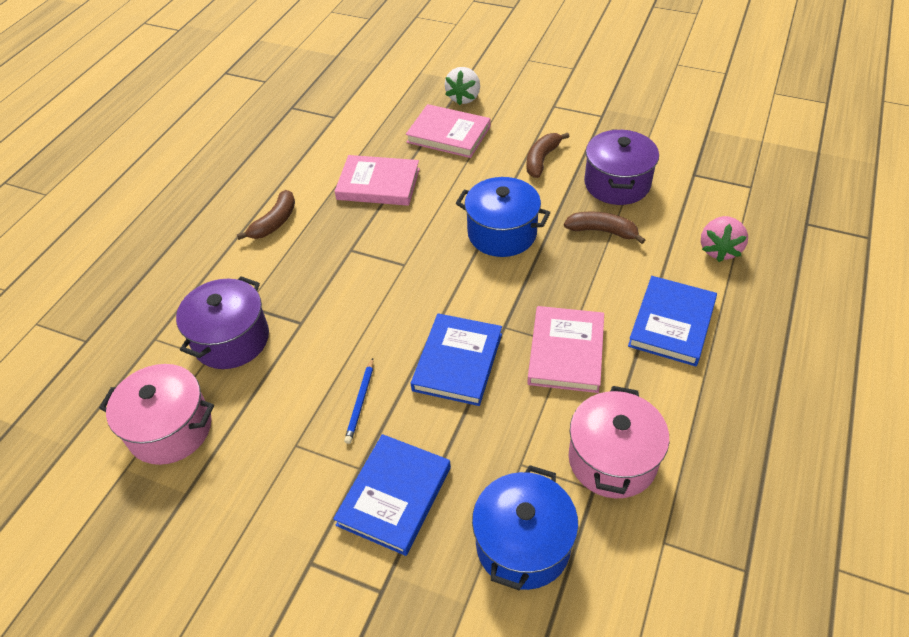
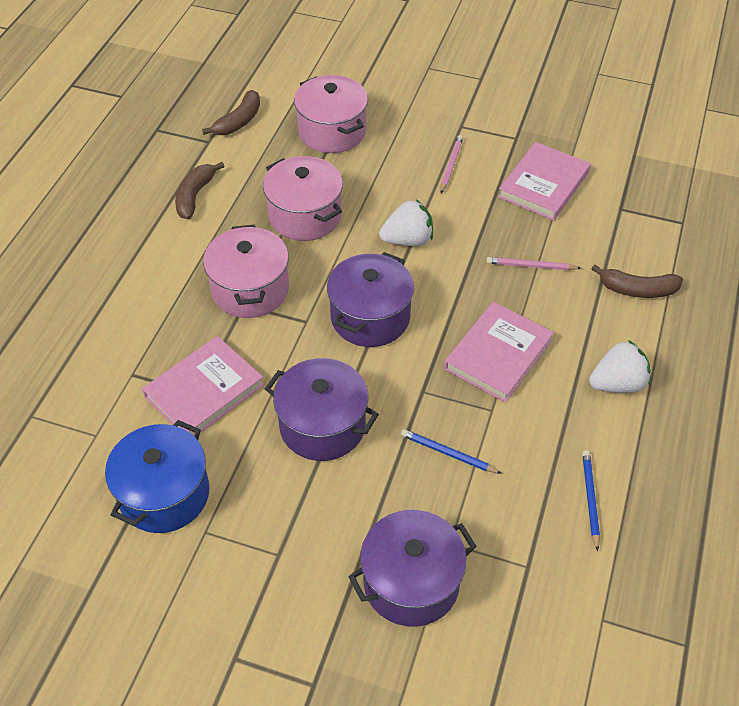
blue book: 3 -> 0
blue pencil: 1 -> 2
blue pot: 2 -> 1
pink pencil: 0 -> 2
pink pot: 2 -> 3
pink strawberry: 1 -> 0
purple pot: 2 -> 3
white strawberry: 1 -> 2

